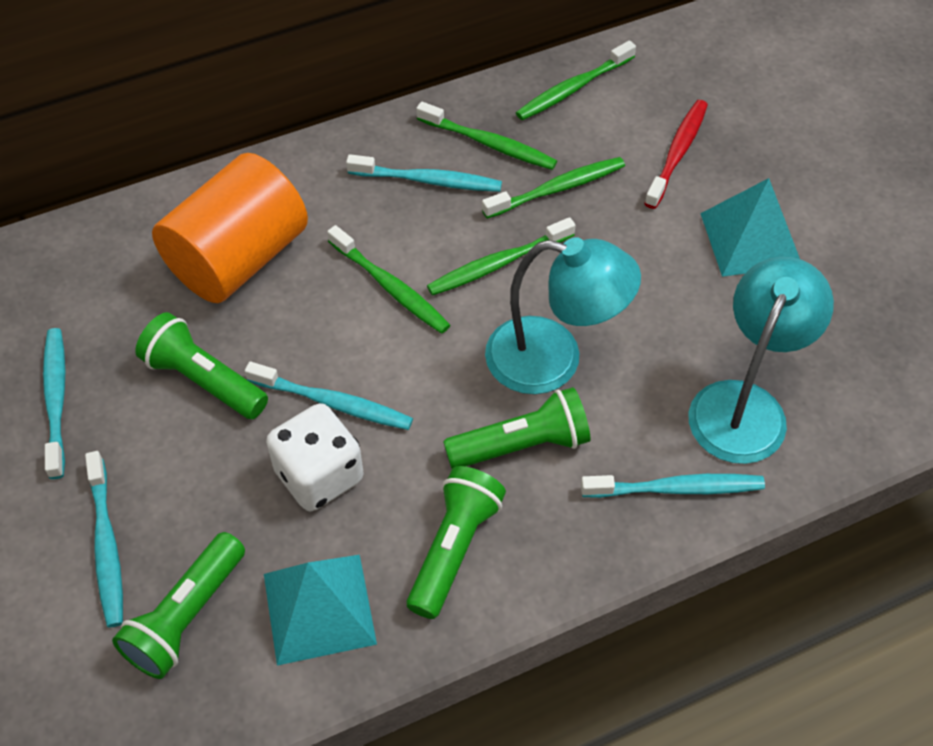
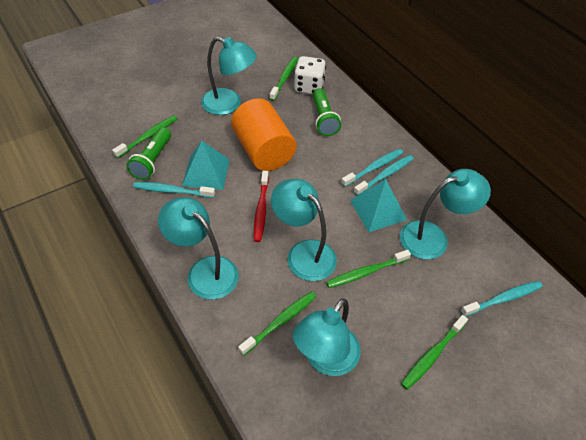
green flashlight: 4 -> 2
turquoise lamp: 2 -> 5
turquoise toothbrush: 5 -> 4

